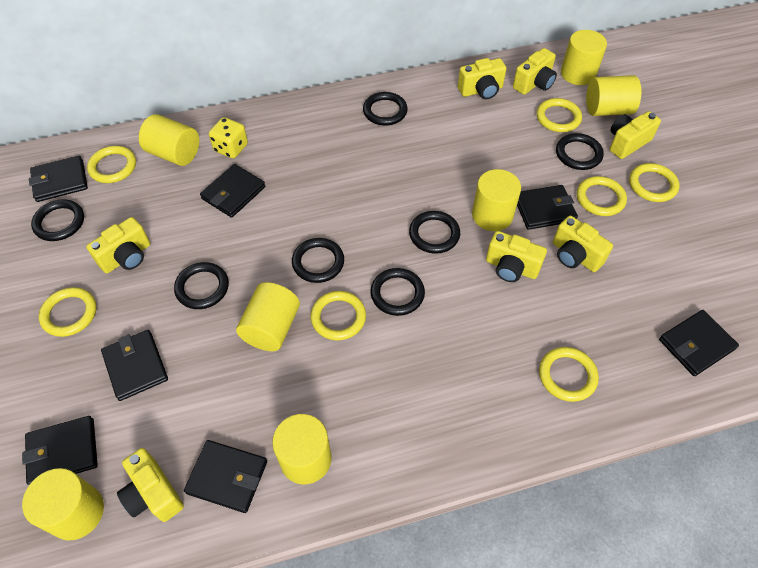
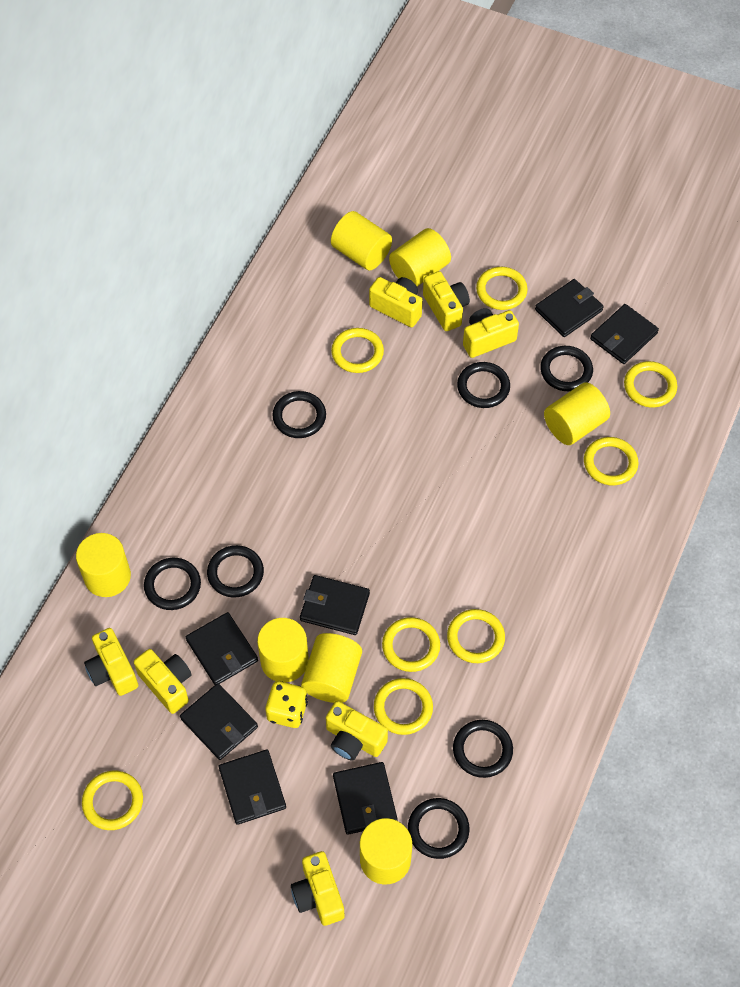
yellow ring: 7 -> 8

